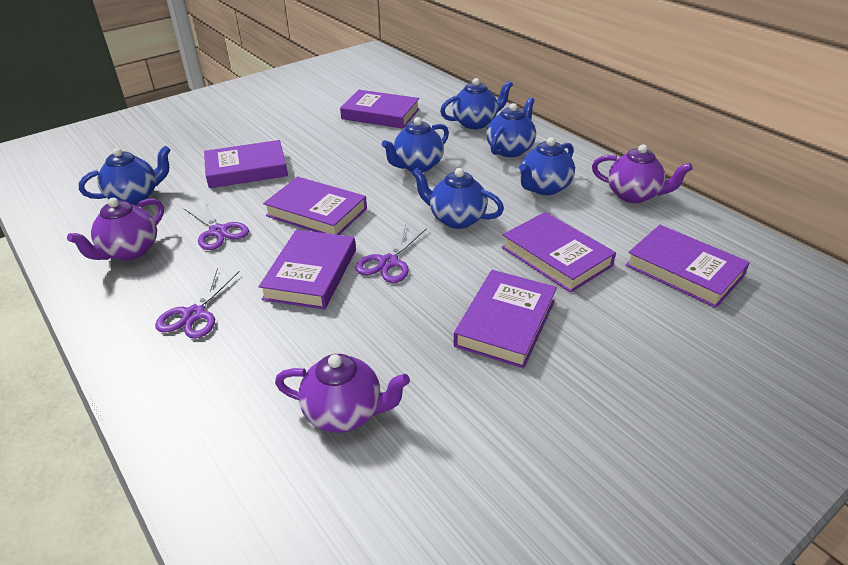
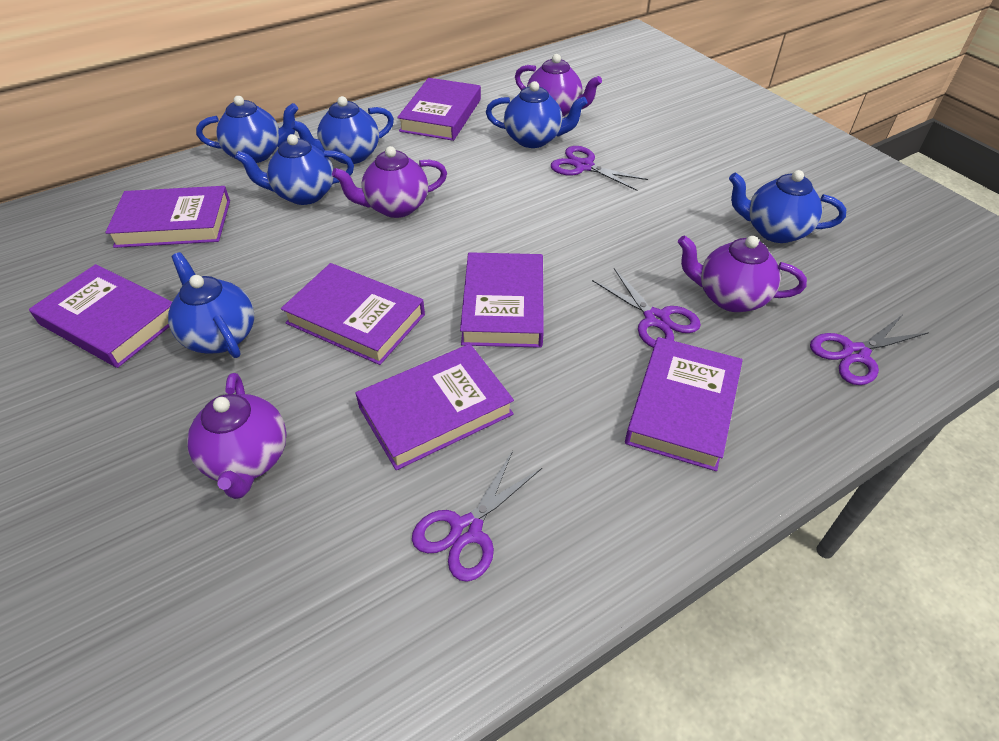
purple scissors: 3 -> 4
purple teapot: 3 -> 4

